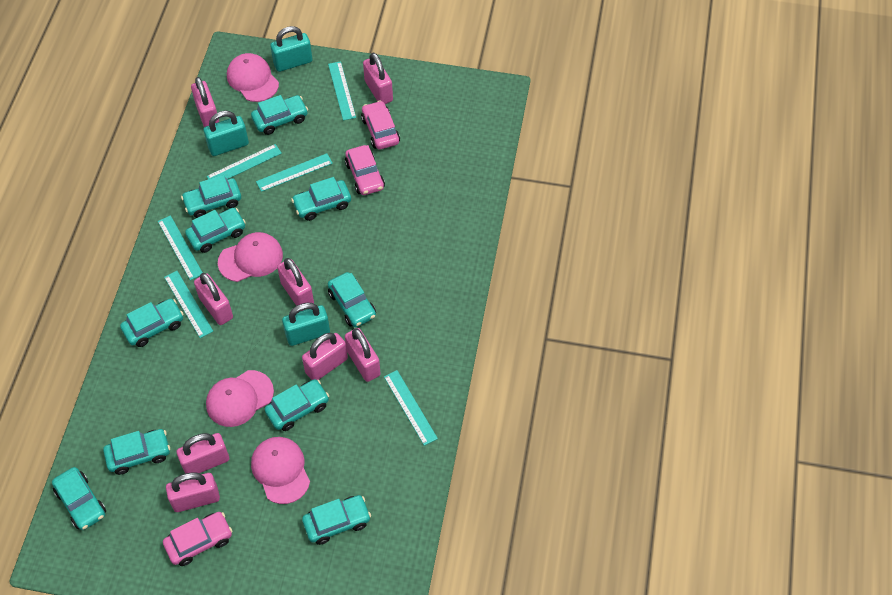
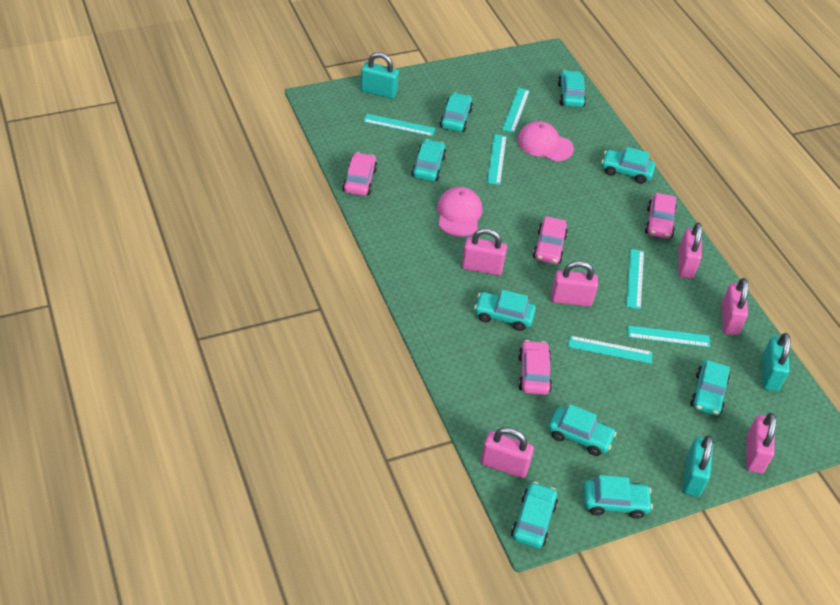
pink cap: 4 -> 2
pink car: 3 -> 4
pink padlock: 8 -> 6
turquoise car: 10 -> 9

